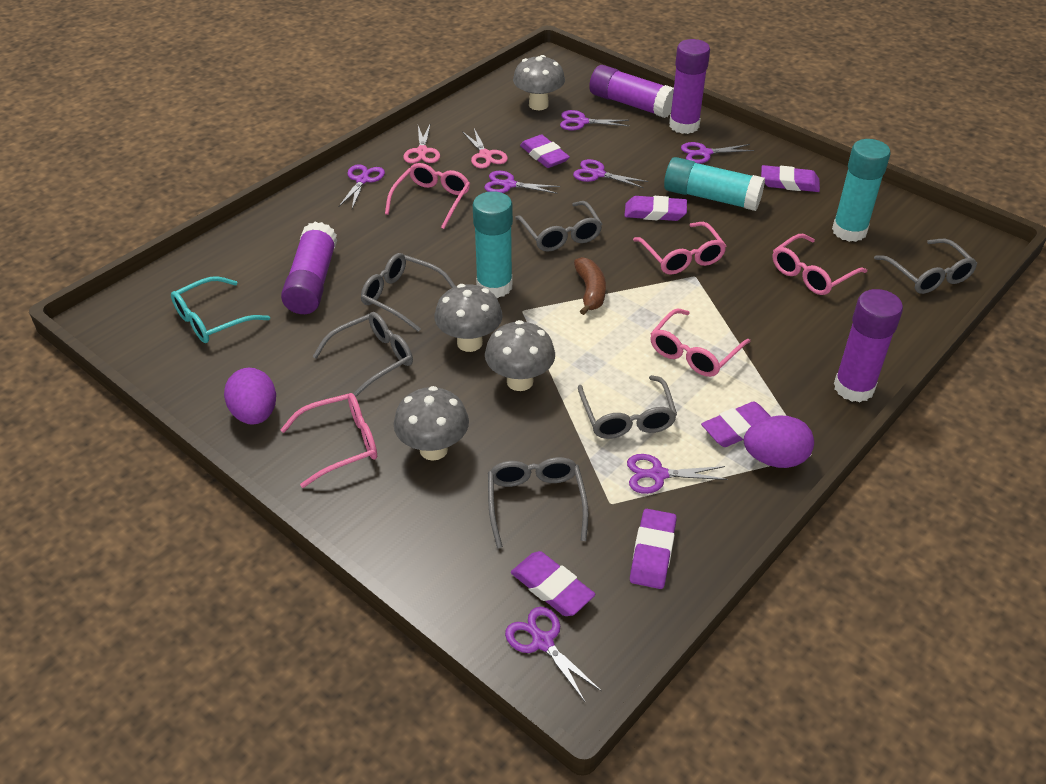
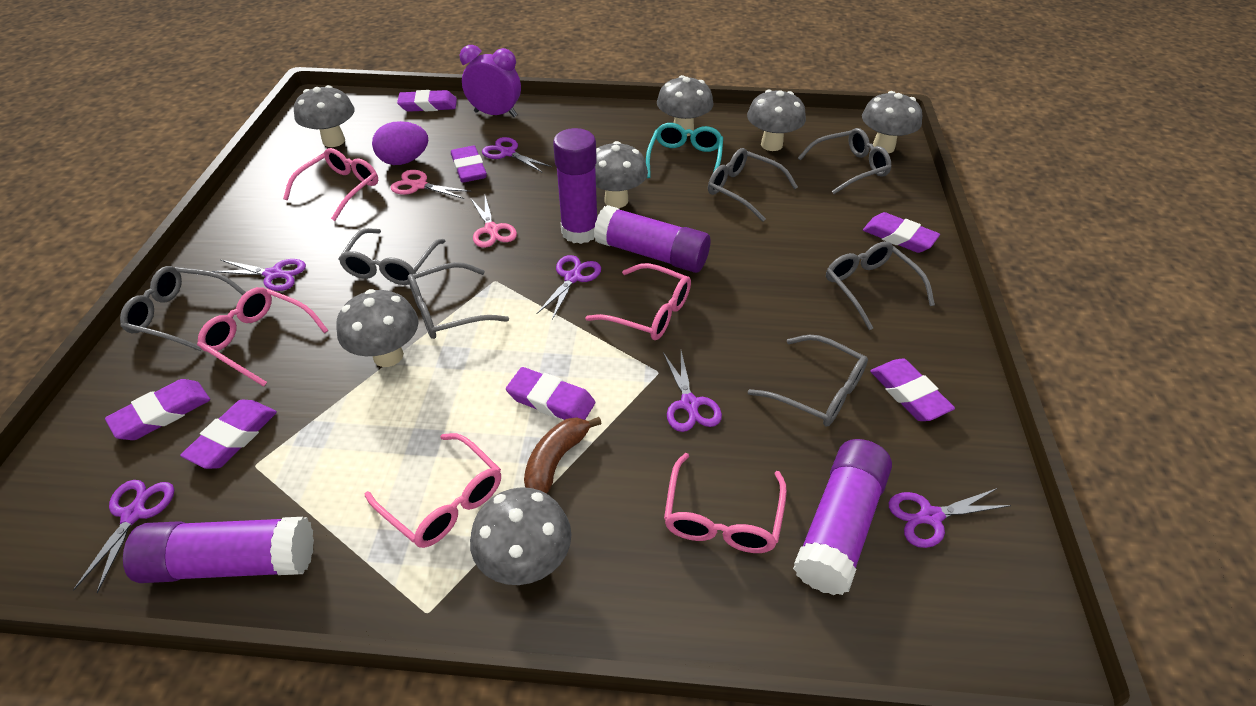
grey glasses: 6 -> 7
grey mushroom: 4 -> 7
purple clock: 0 -> 1
purple egg: 2 -> 1
purple eraser: 6 -> 7
purple scissors: 7 -> 6
turquoise glue stick: 3 -> 0

